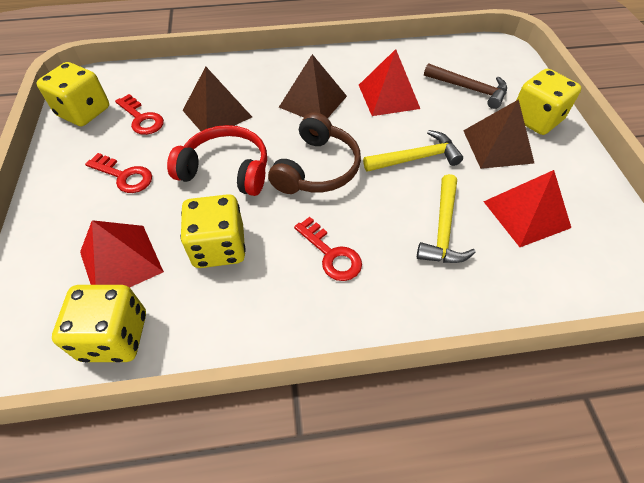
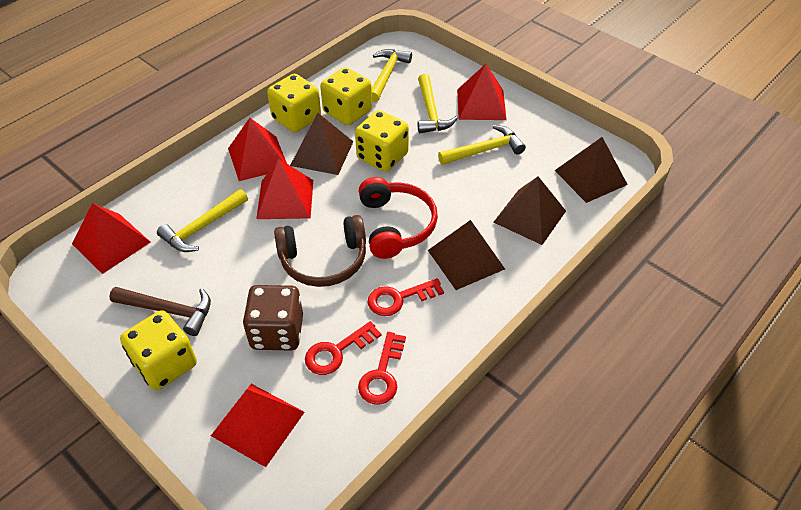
brown dice: 0 -> 1
brown pyramid: 3 -> 4
red pyramid: 3 -> 5
yellow hammer: 2 -> 4

